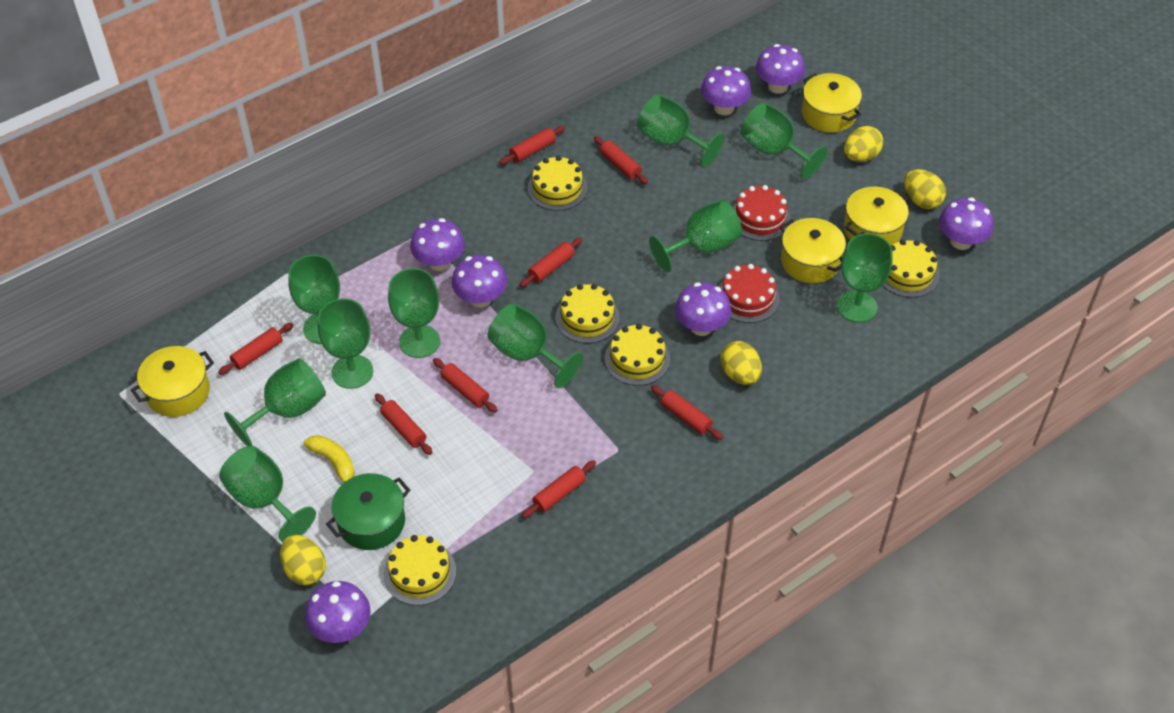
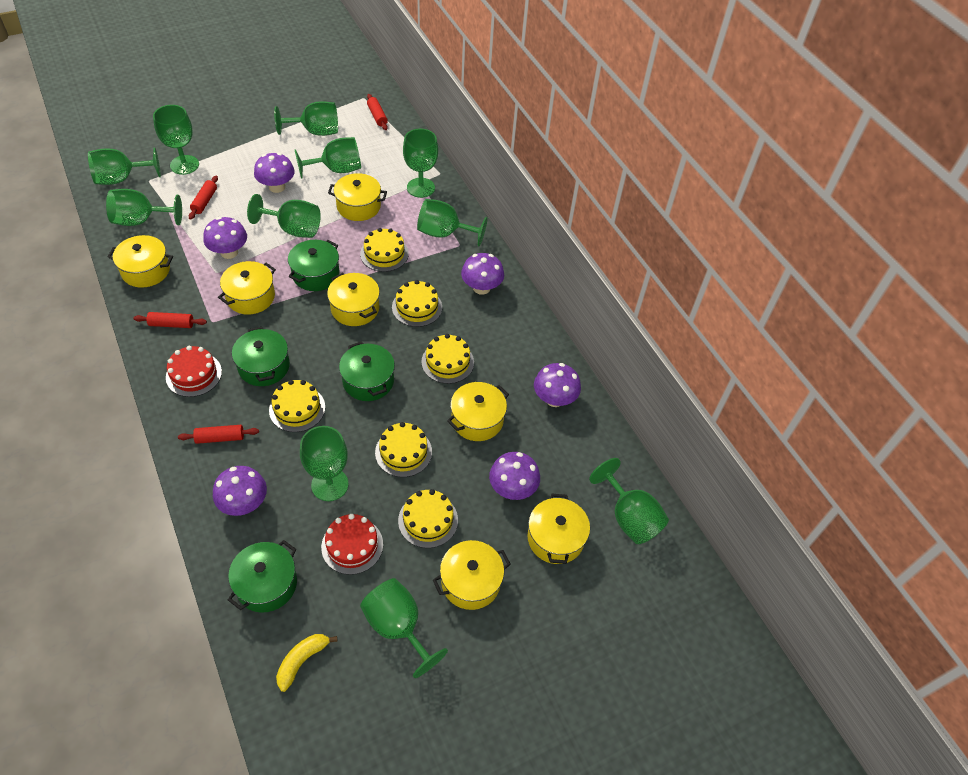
green goblet: 10 -> 11
green pot: 1 -> 4
purple mushroom: 7 -> 6
red rolling pin: 8 -> 4
yellow cake: 5 -> 6
yellow egg: 4 -> 0
yellow pot: 4 -> 7

